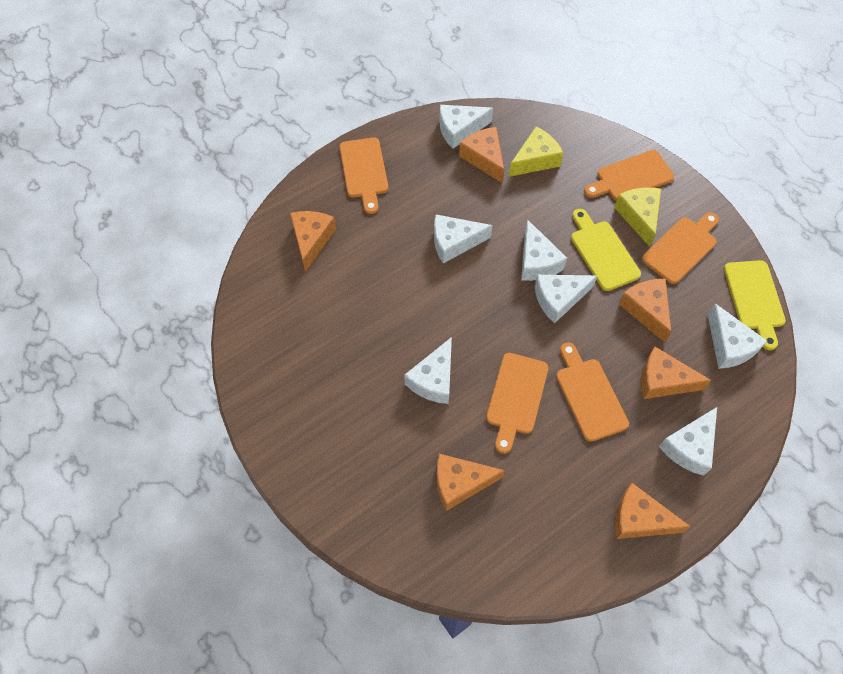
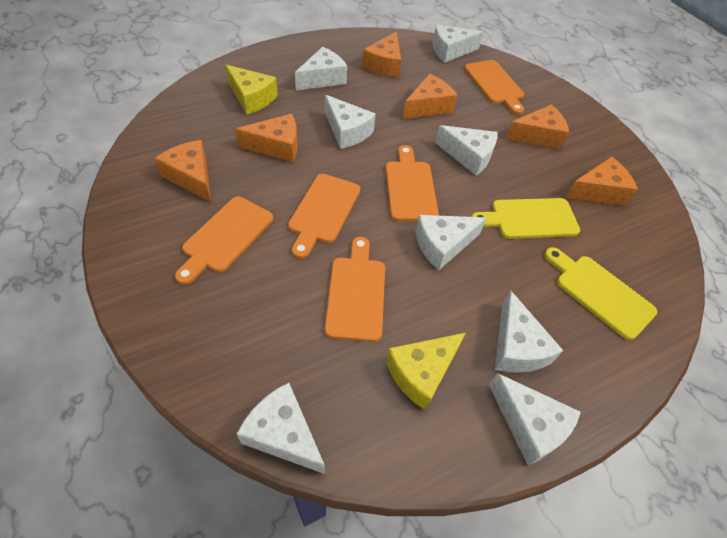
white cheese: 7 -> 8

